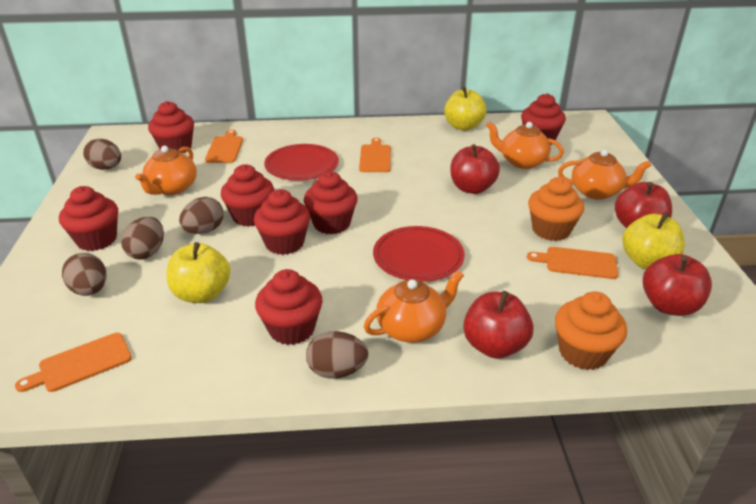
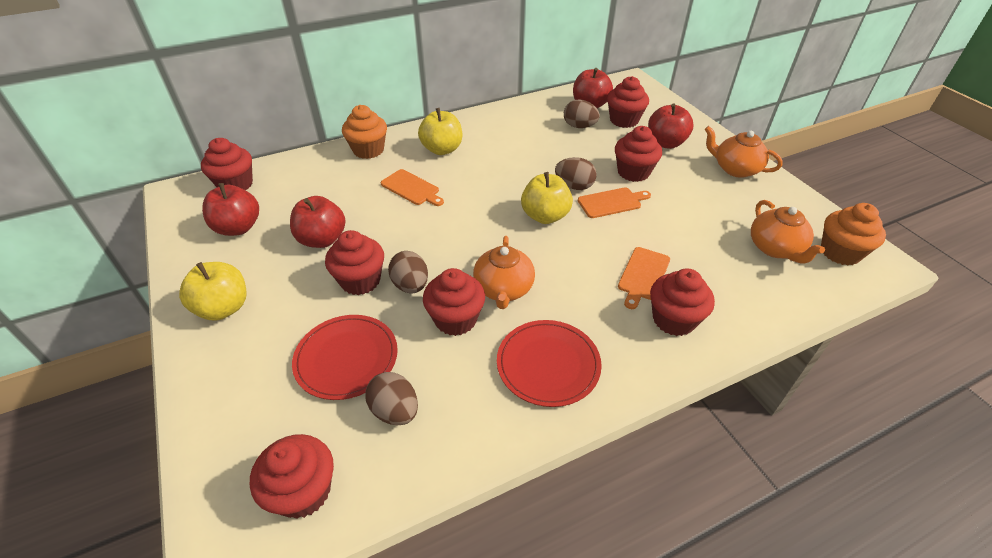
brown egg: 5 -> 4
orange cutting board: 4 -> 3
orange teapot: 4 -> 3

